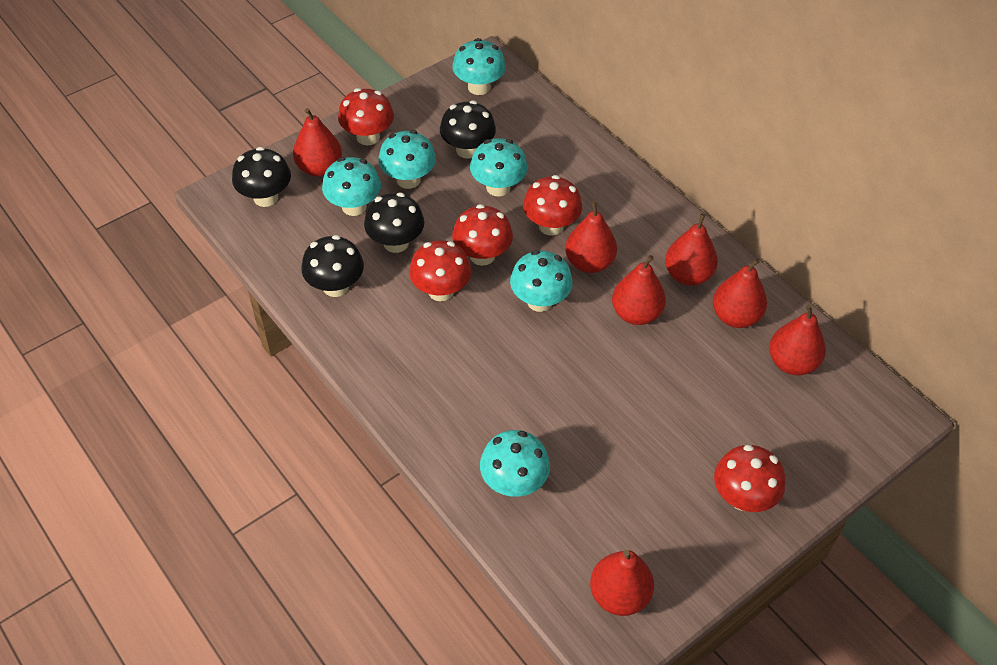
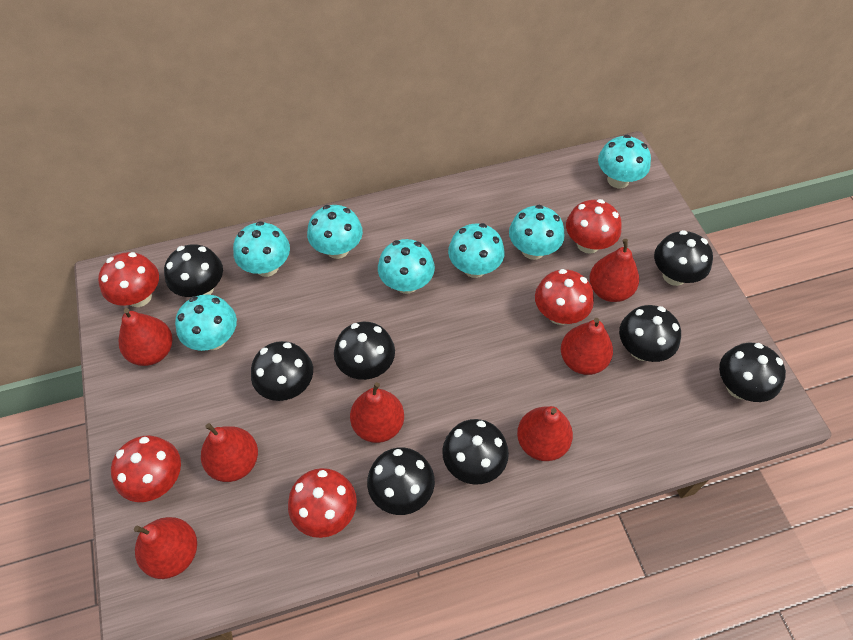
black mushroom: 4 -> 8
turquoise mushroom: 6 -> 7

